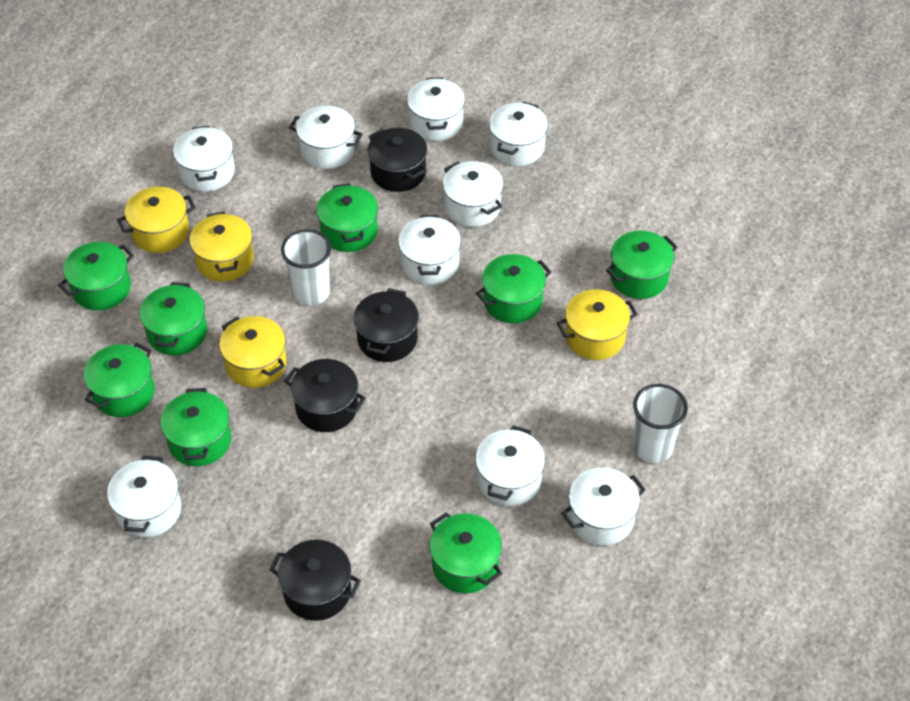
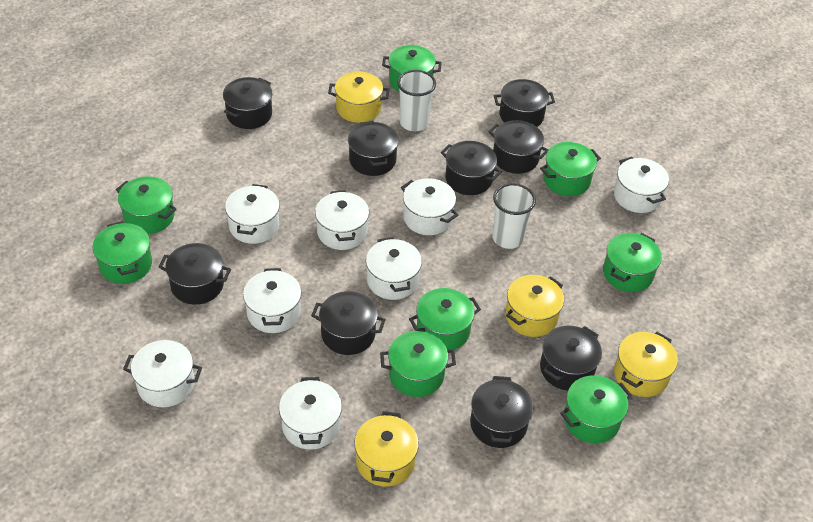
black pot: 4 -> 9
white pot: 9 -> 8

